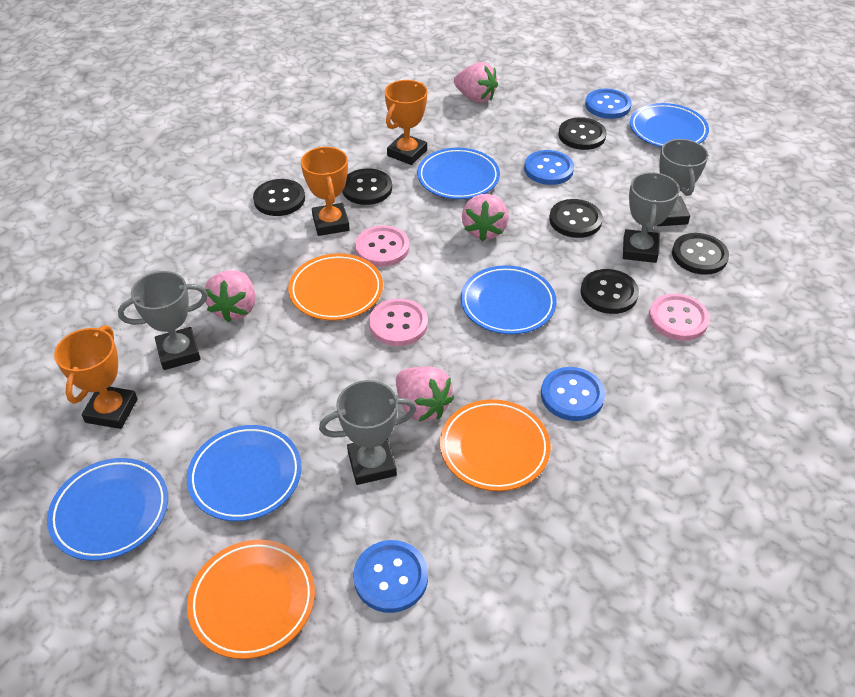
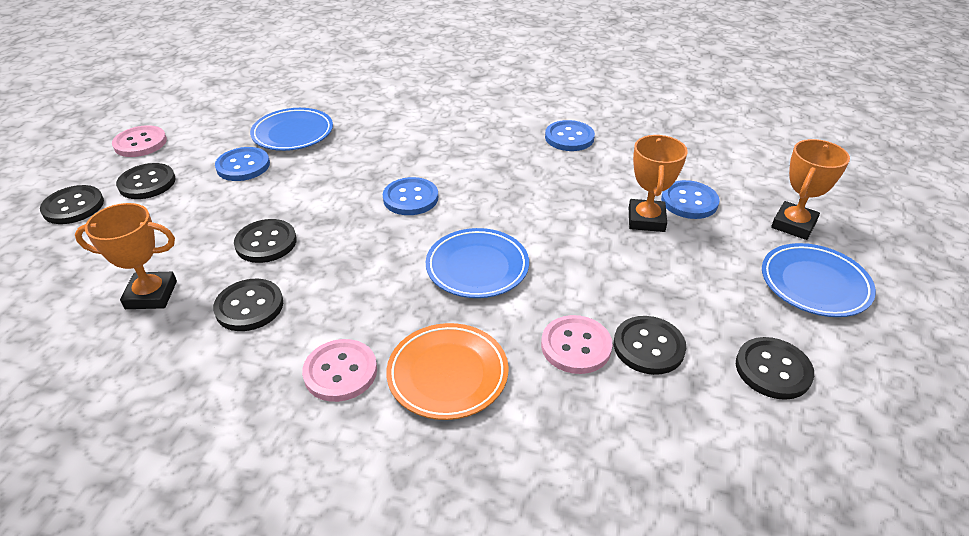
blue plate: 5 -> 3
grey trophy: 4 -> 0
orange plate: 3 -> 1
pink strawberry: 4 -> 0

